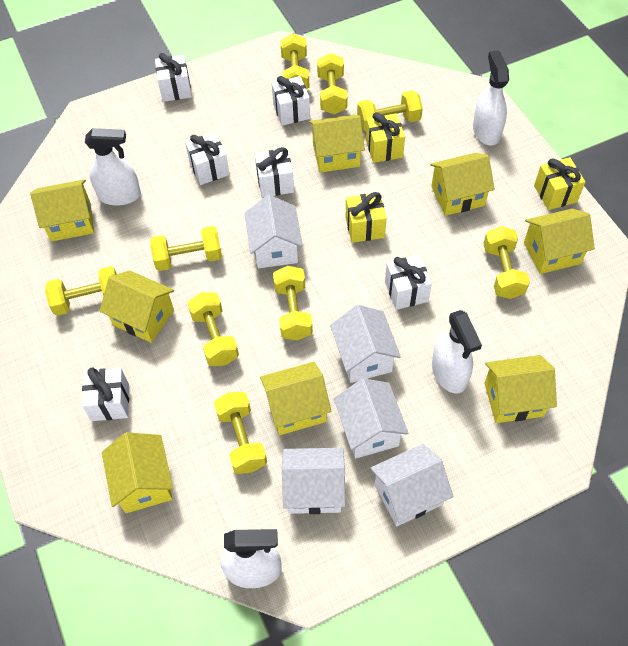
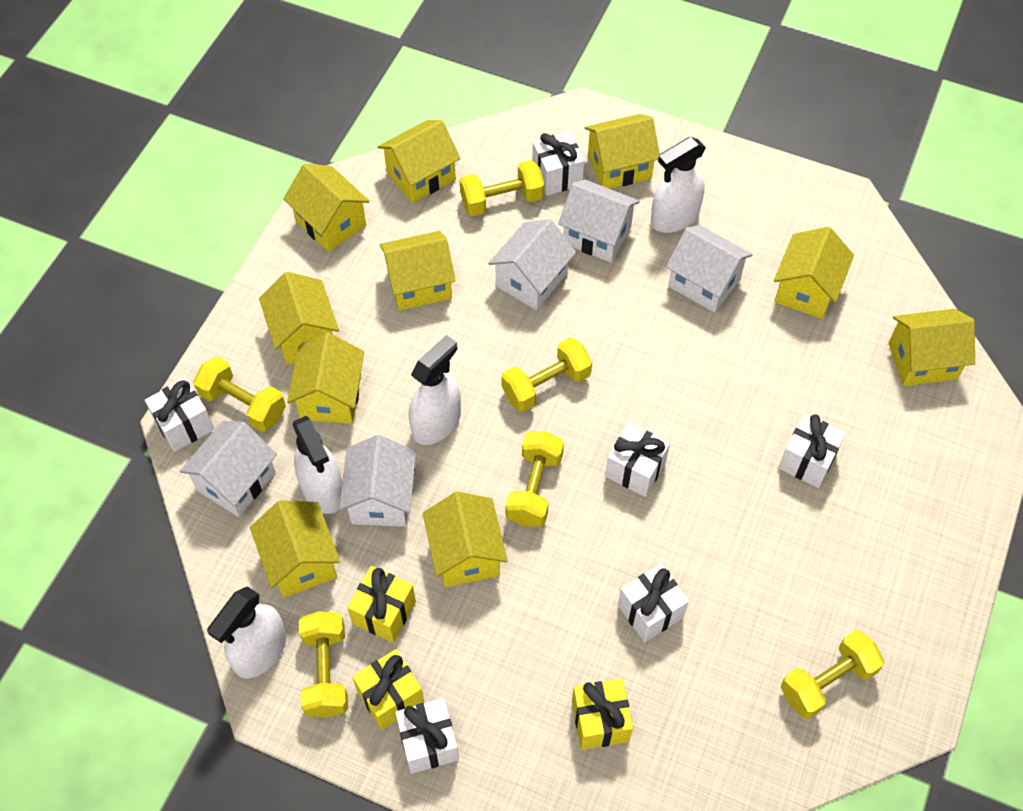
yellow dumbbell: 9 -> 6
yellow house: 8 -> 10

